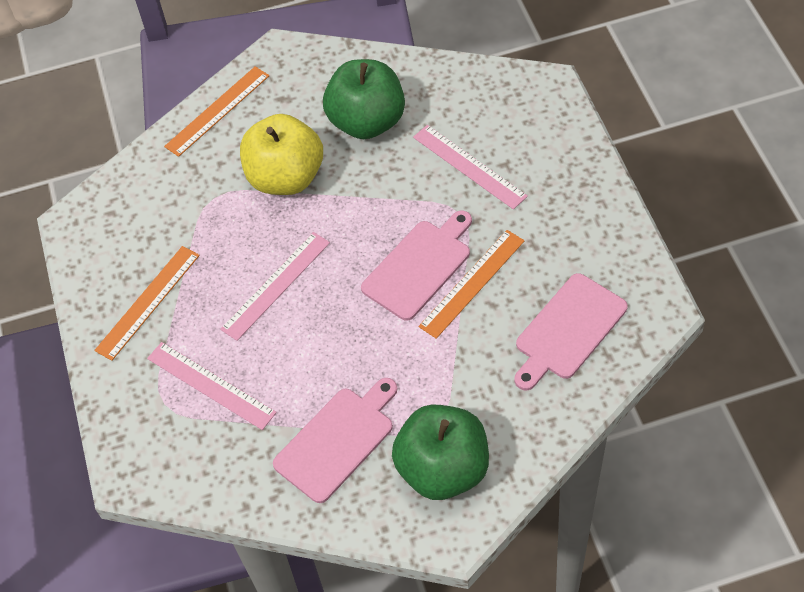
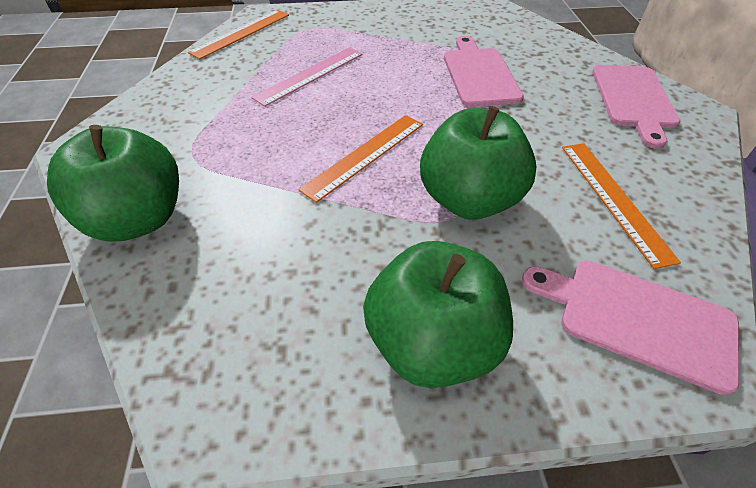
green apple: 2 -> 3
pink ruler: 3 -> 1
yellow apple: 1 -> 0

